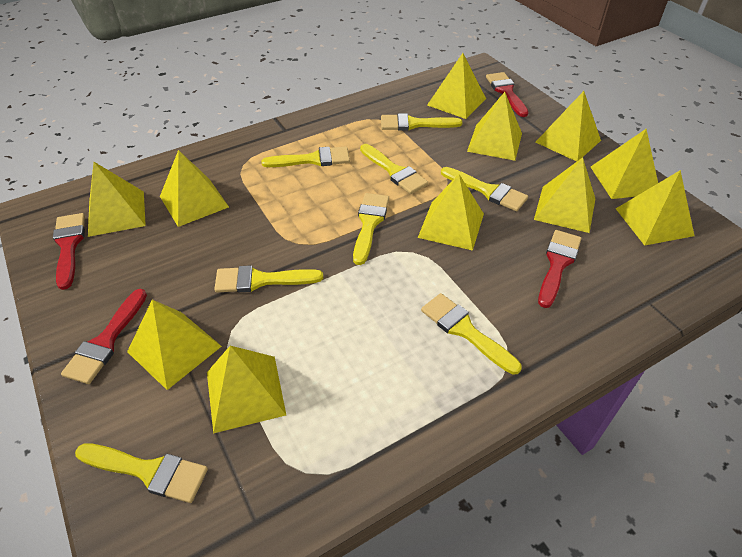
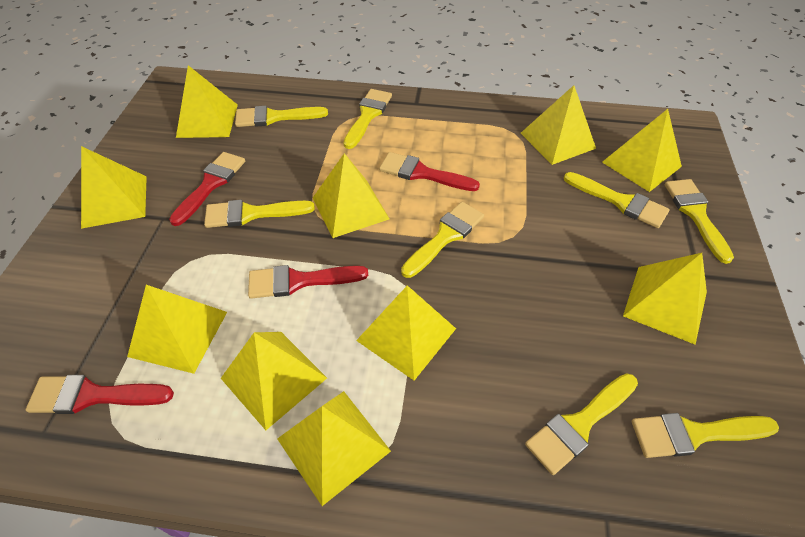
yellow pyramid: 11 -> 10

